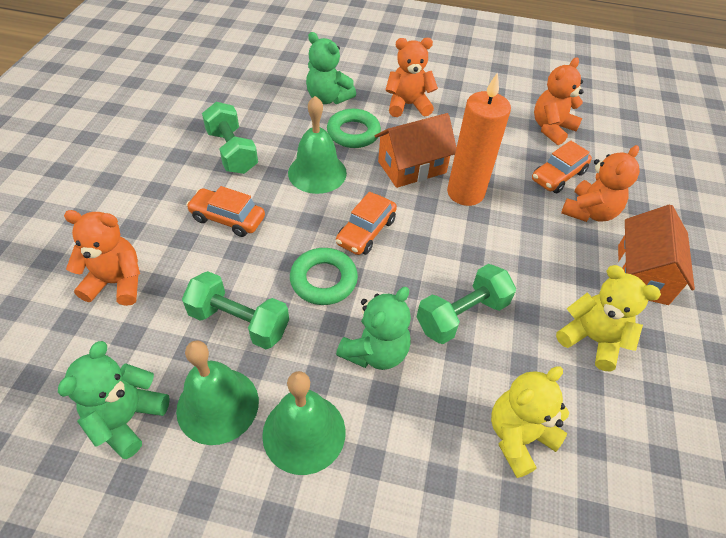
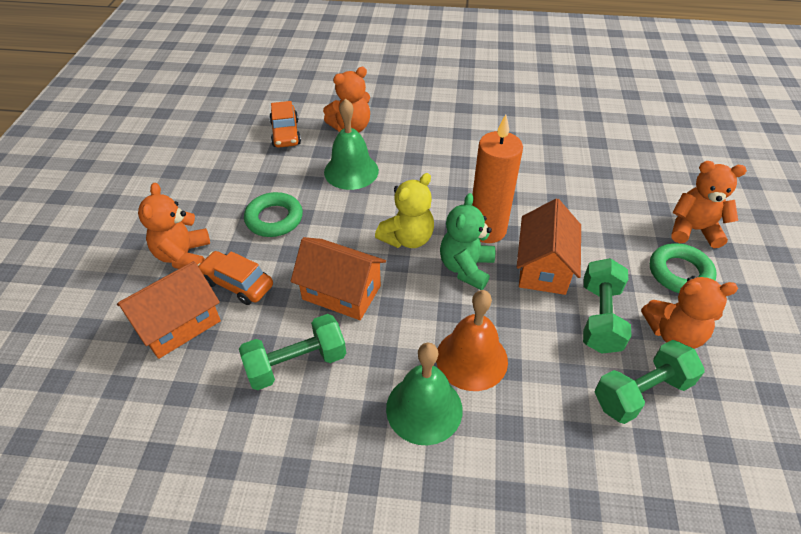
green bell: 3 -> 2
green teddy bear: 3 -> 1
orange bell: 0 -> 1
orange car: 3 -> 2
orange house: 2 -> 3
yellow teddy bear: 2 -> 1

